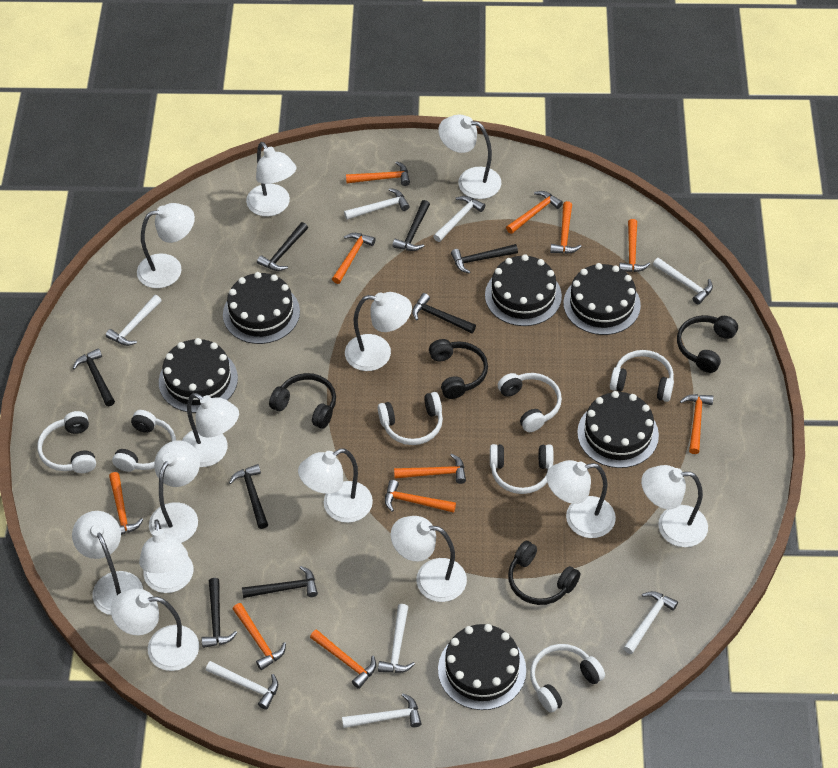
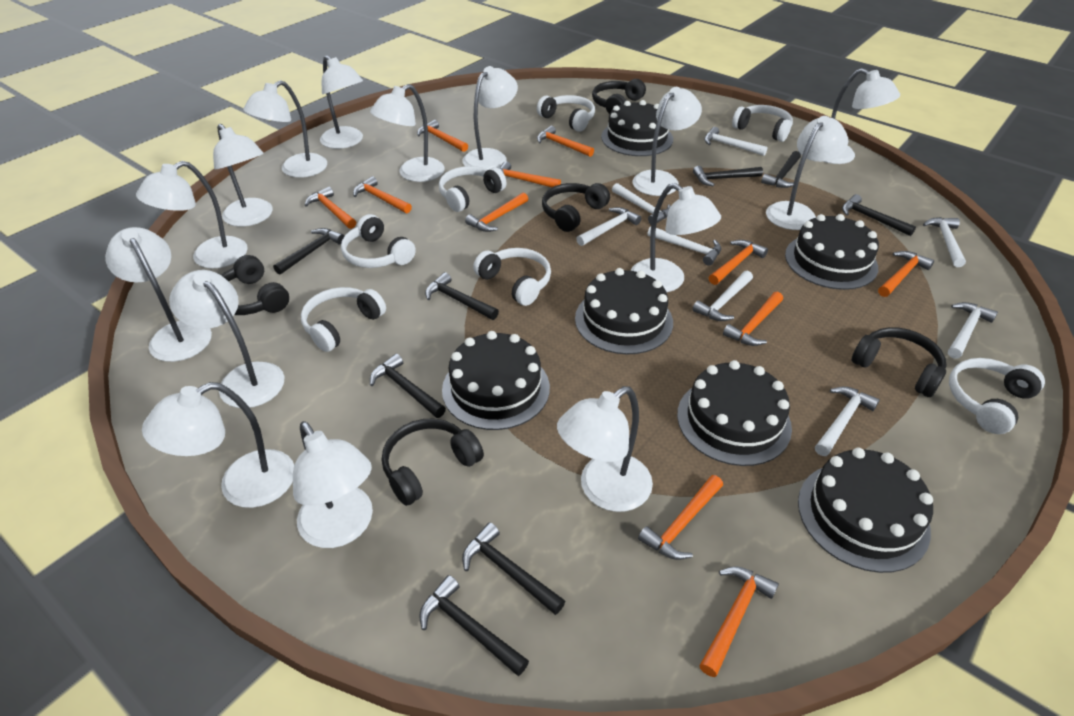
black headphones: 4 -> 5
white lamp: 13 -> 15

